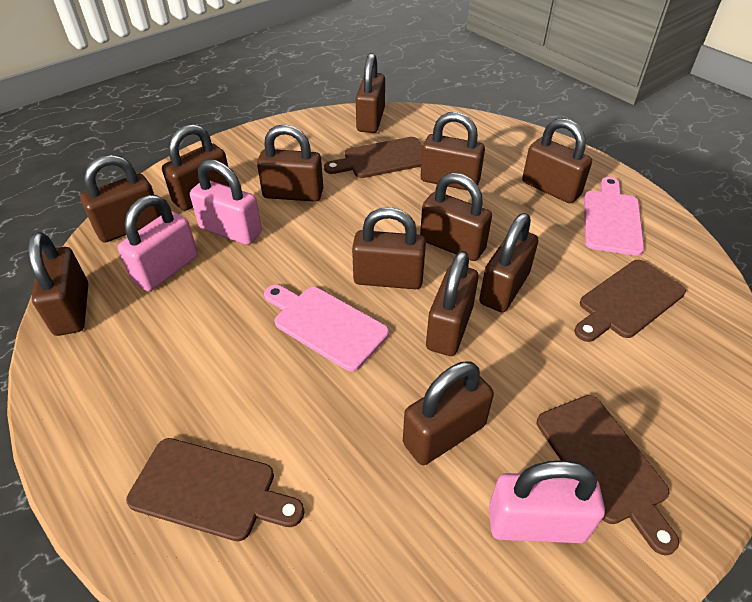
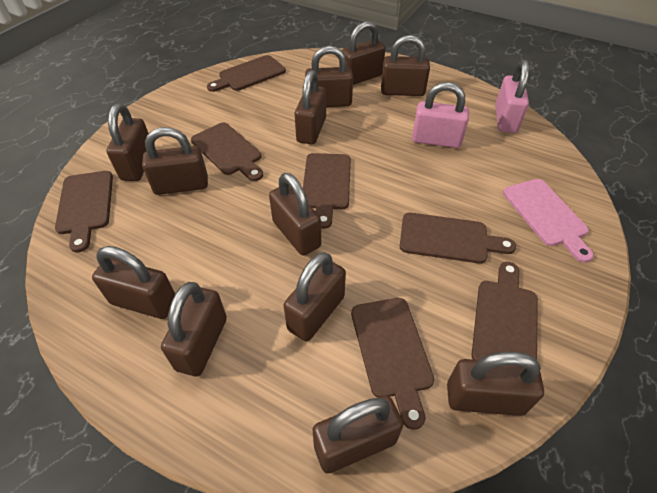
brown cutting board: 4 -> 7
pink cutting board: 2 -> 1
pink padlock: 3 -> 2

